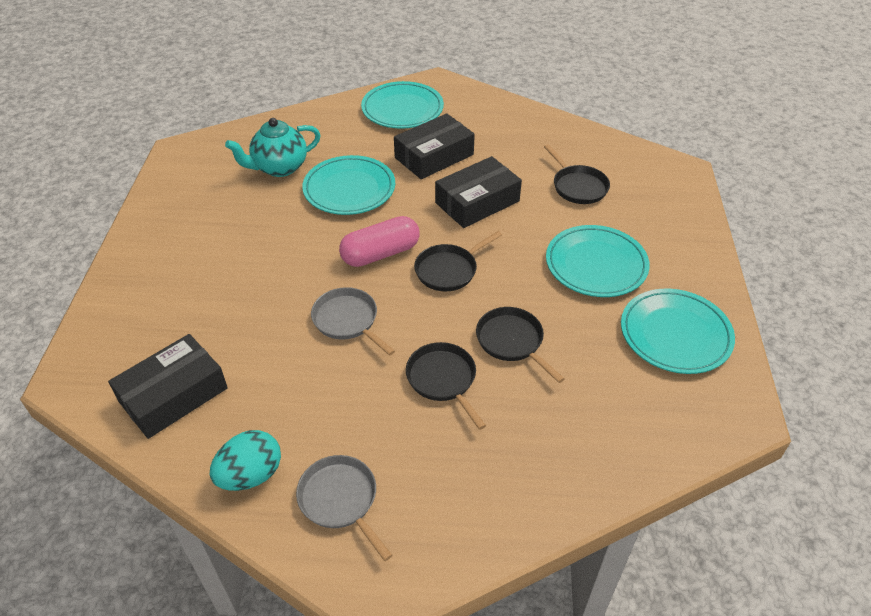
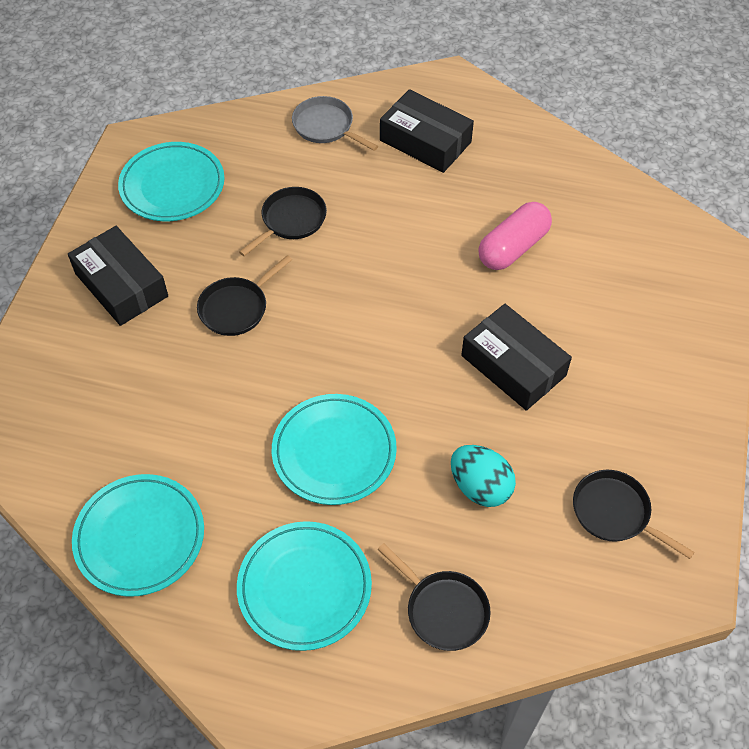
grey pan: 2 -> 1
turquoise teapot: 1 -> 0

